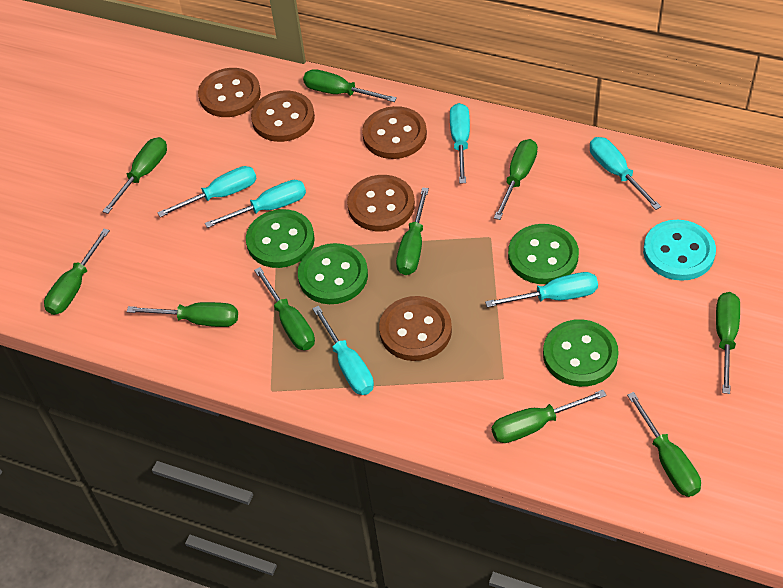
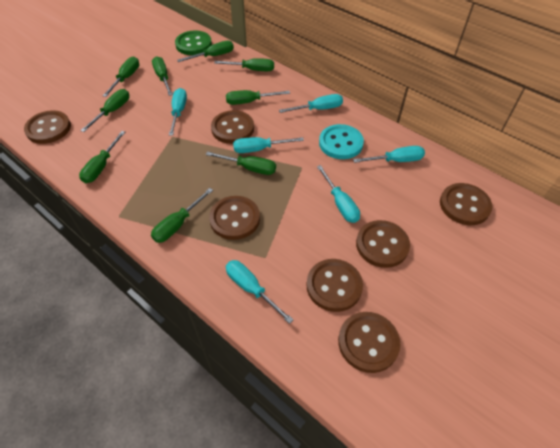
brown button: 5 -> 7
green button: 4 -> 1
green screwdriver: 10 -> 9

